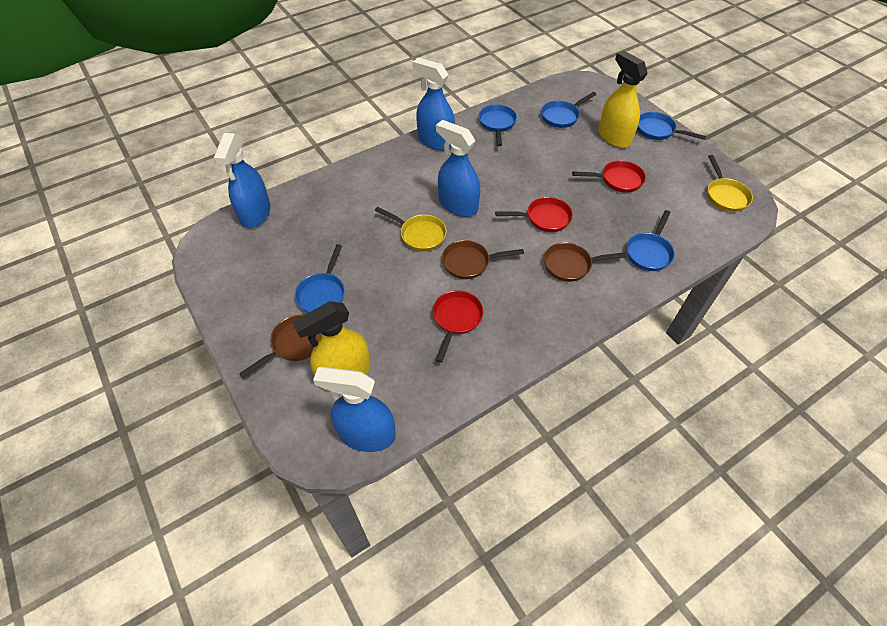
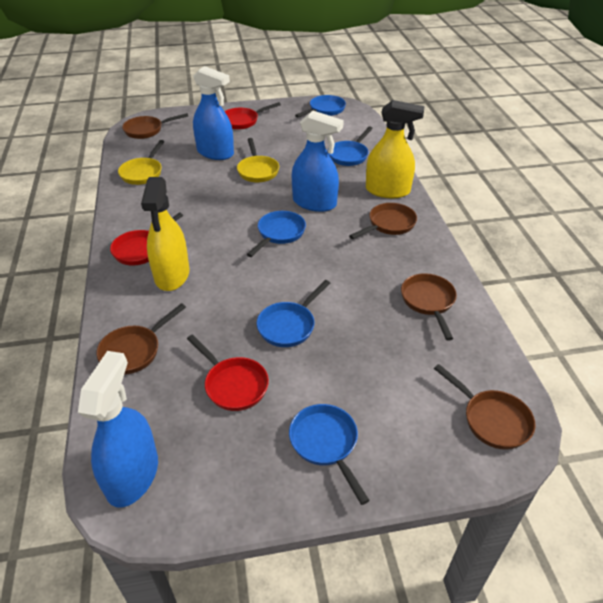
blue spray bottle: 4 -> 3
brown pan: 3 -> 5

